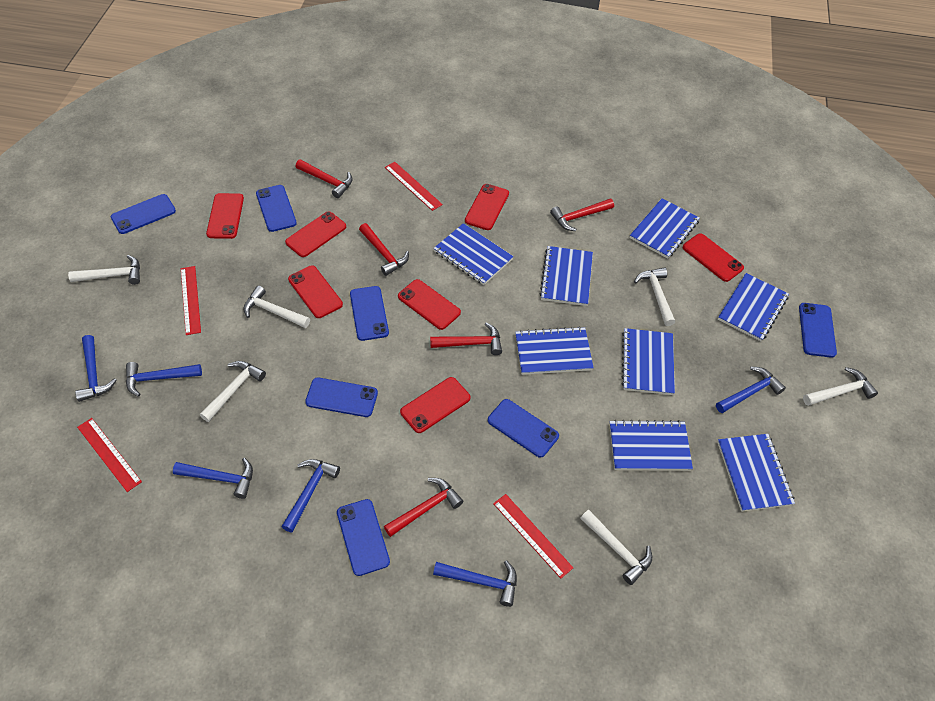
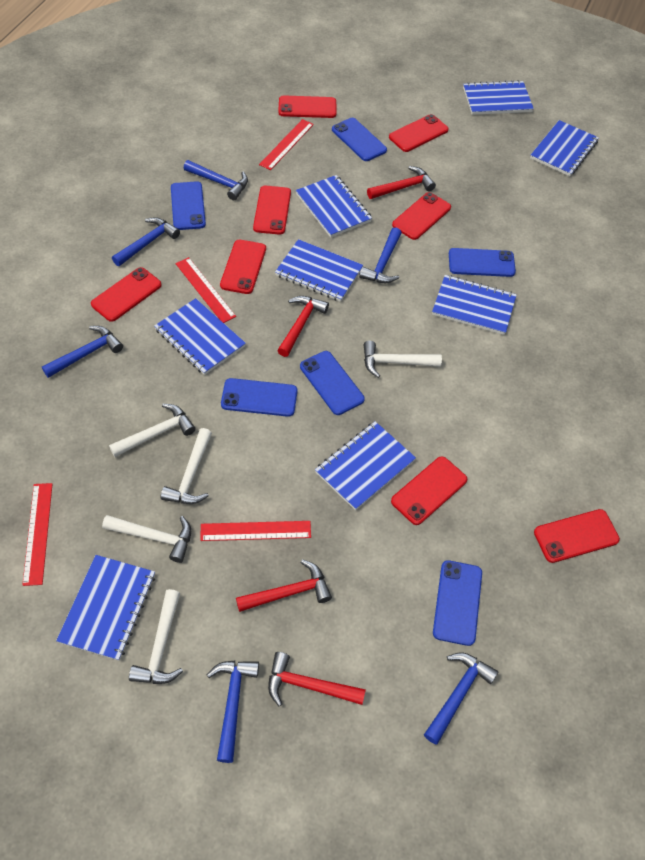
blue phone: 7 -> 6
red hammer: 5 -> 4
red phone: 7 -> 8
white hammer: 6 -> 5

